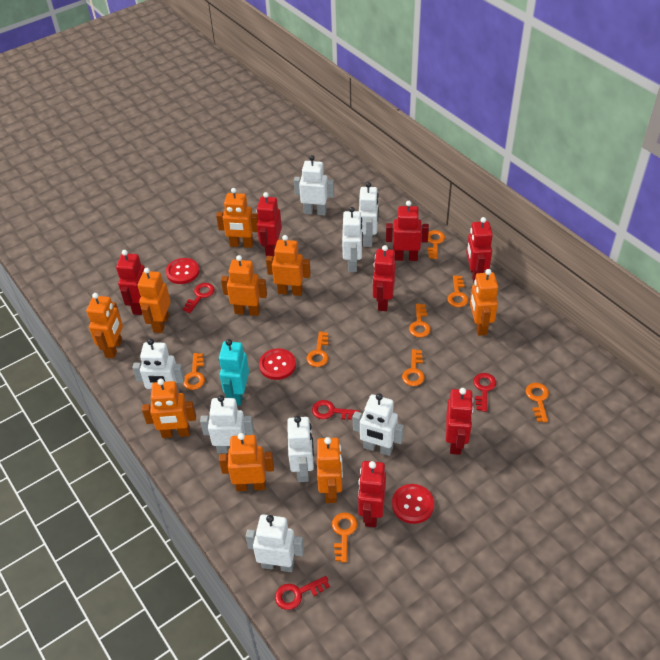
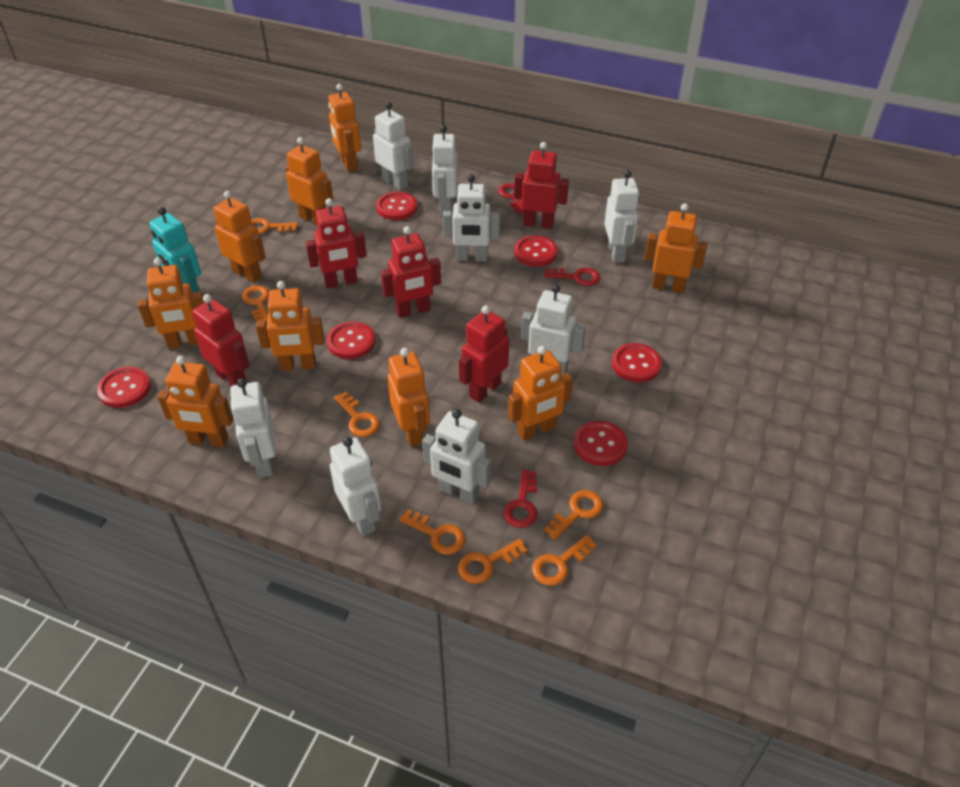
orange key: 8 -> 7
red button: 3 -> 6
red key: 4 -> 3
red robot: 7 -> 5

